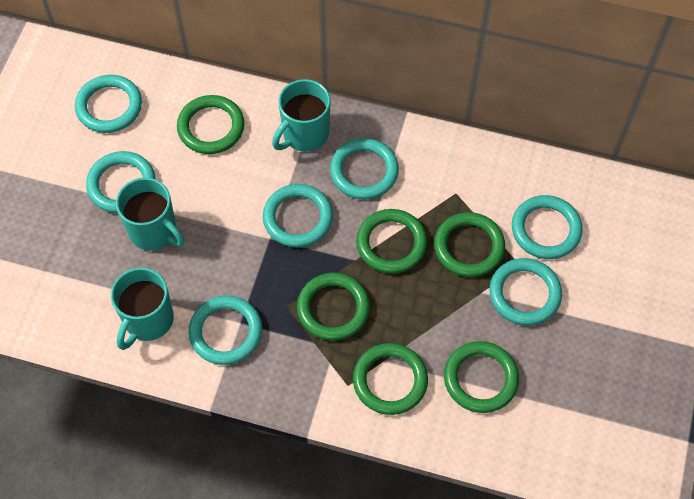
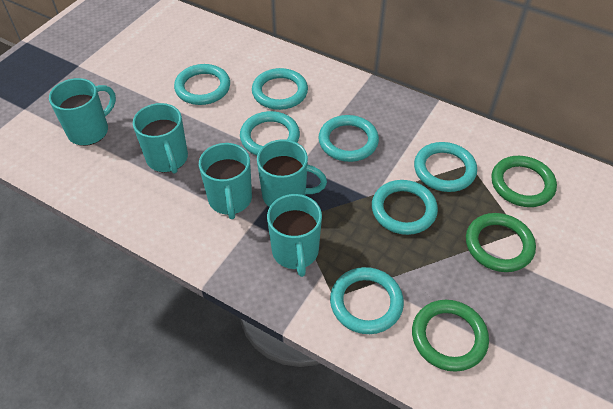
green ring: 6 -> 3
turquoise mug: 3 -> 5

